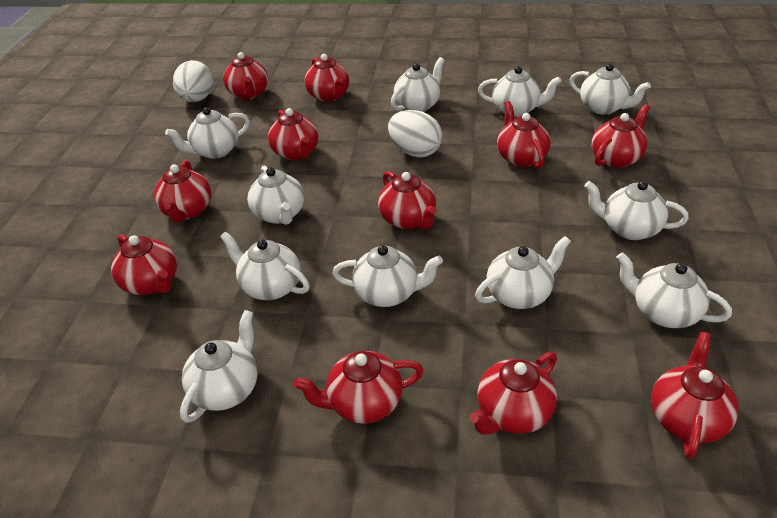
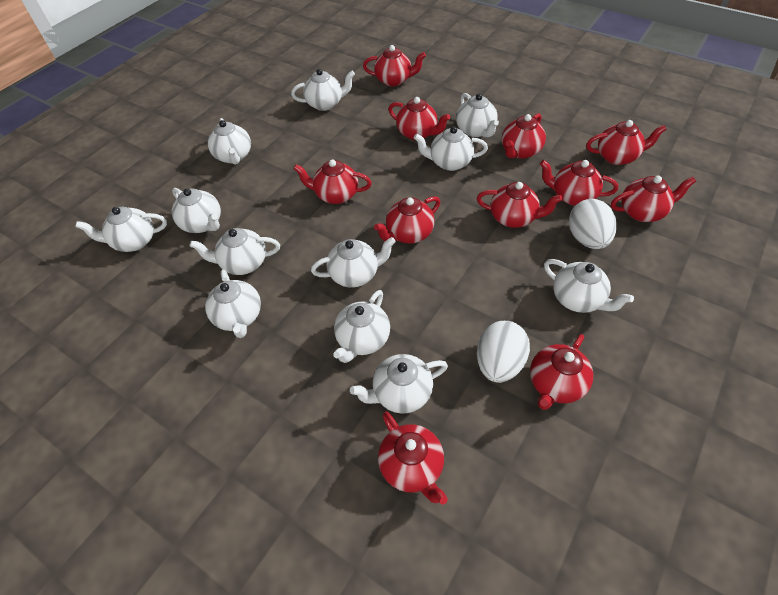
white teapot: 11 -> 12

